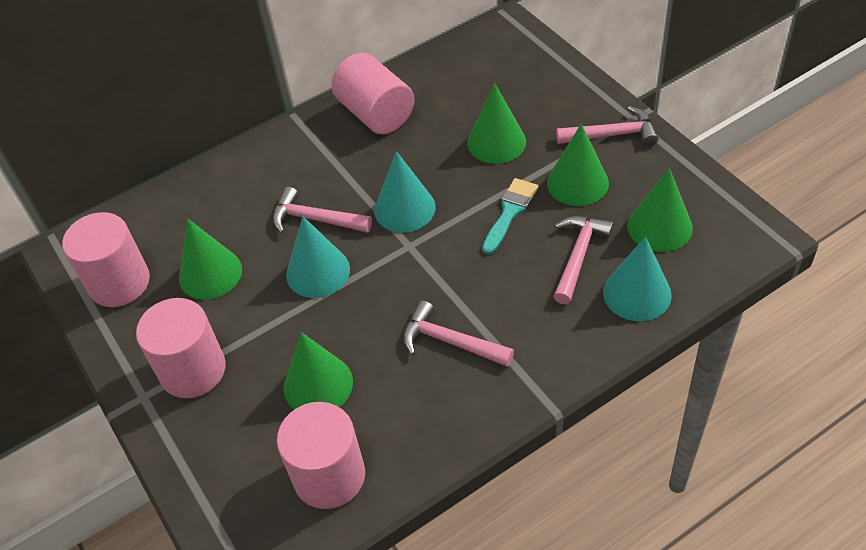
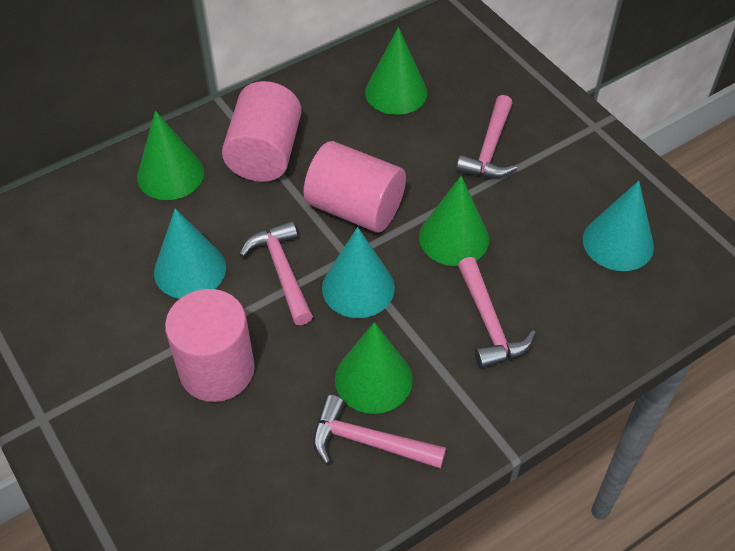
green cone: 5 -> 4
pink cylinder: 4 -> 3
turquoise brush: 1 -> 0

